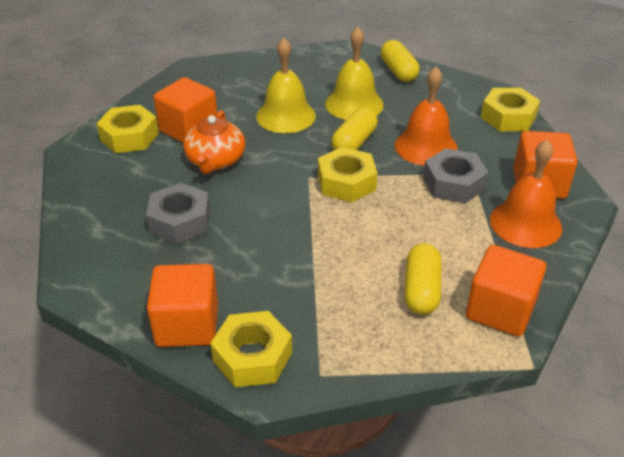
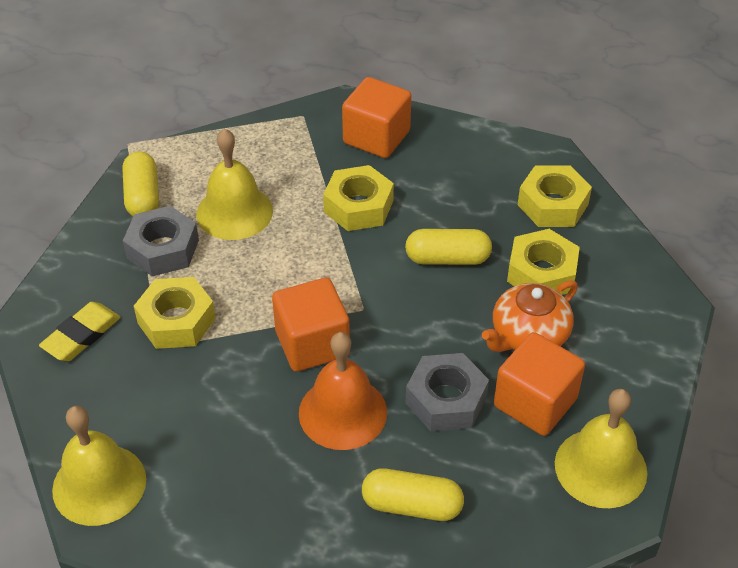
orange bell: 2 -> 1
orange cube: 4 -> 3
yellow bell: 2 -> 3
yellow eraser: 0 -> 1

